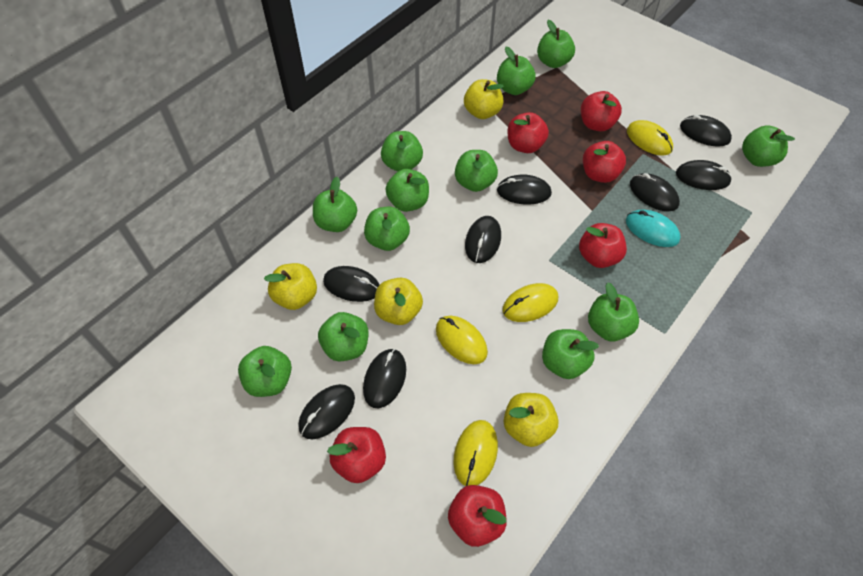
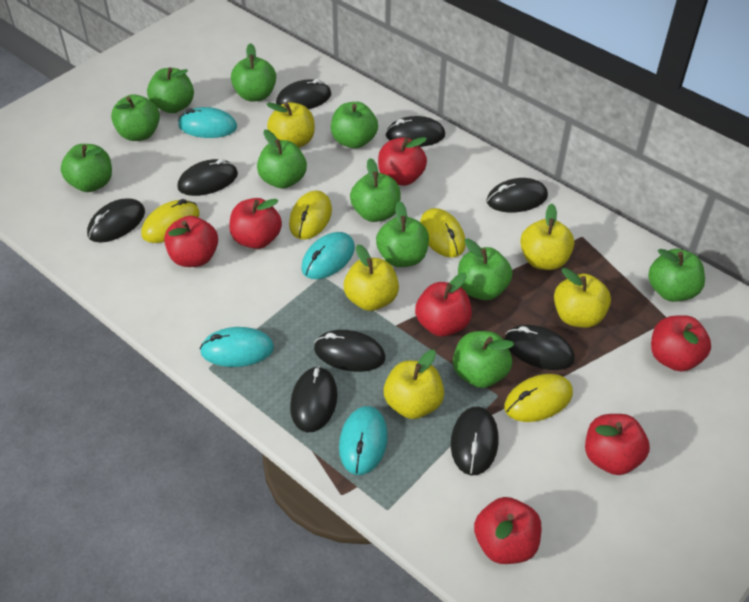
black mouse: 8 -> 9
green apple: 12 -> 11
red apple: 6 -> 7
turquoise mouse: 1 -> 4
yellow apple: 4 -> 5

